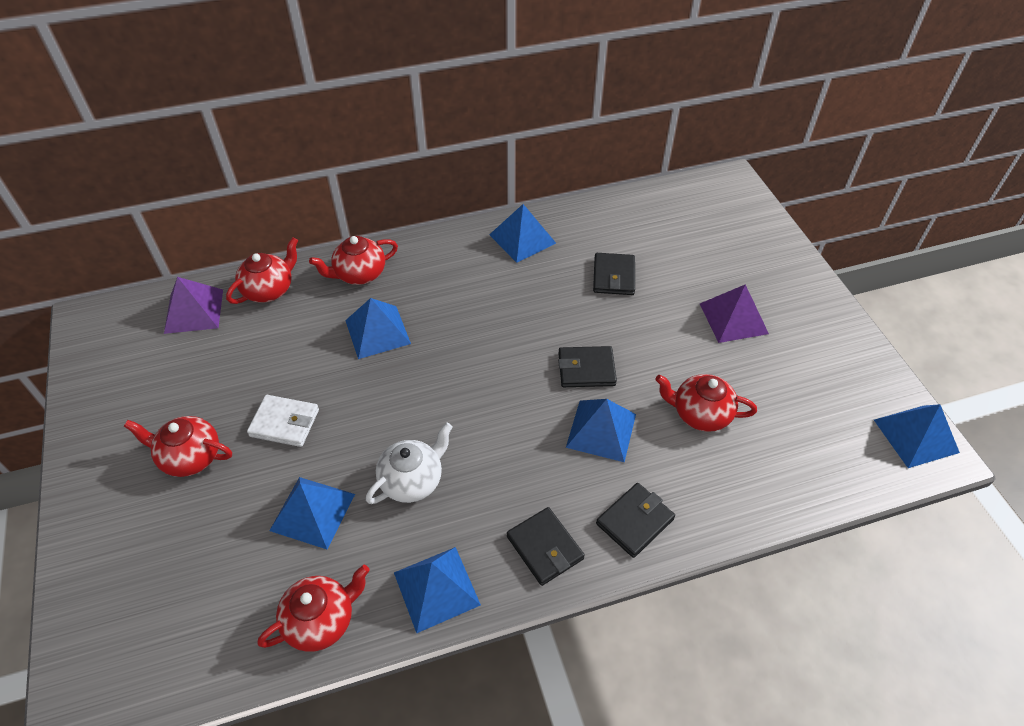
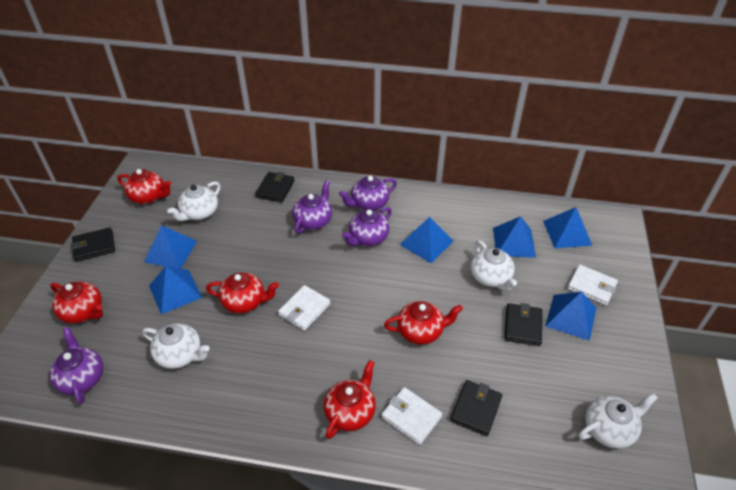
purple pyramid: 2 -> 0
purple teapot: 0 -> 4
white teapot: 1 -> 4
white wallet: 1 -> 3

